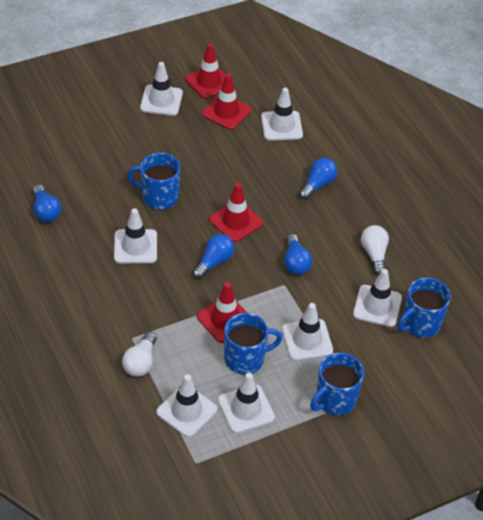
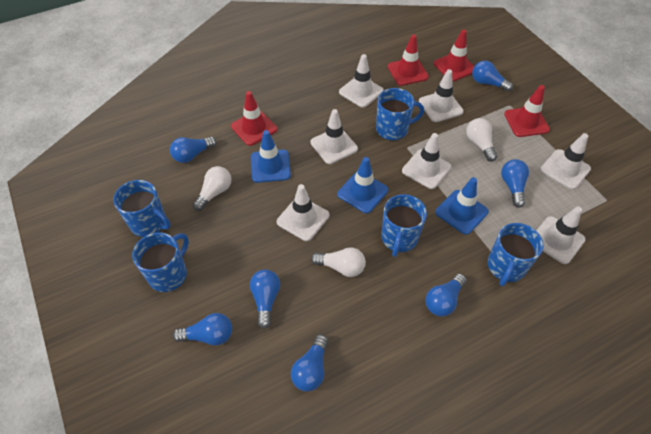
blue light bulb: 4 -> 7
blue mug: 4 -> 5
blue traffic cone: 0 -> 3
white light bulb: 2 -> 3

